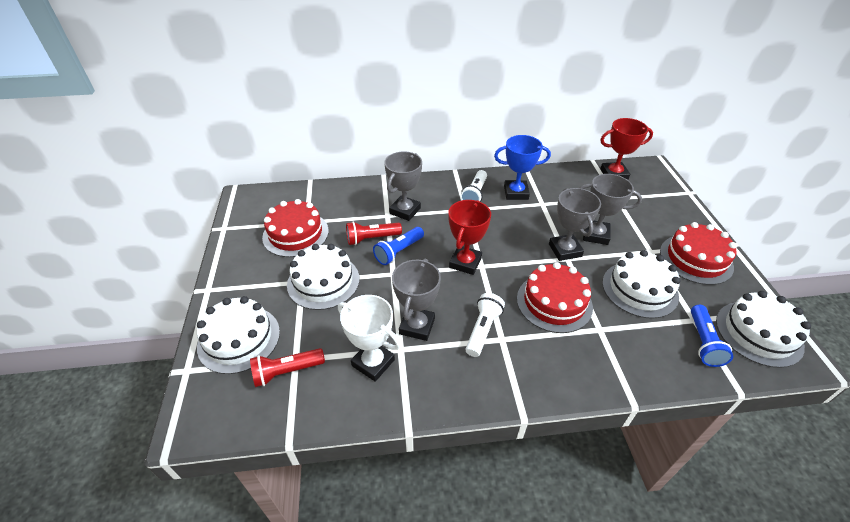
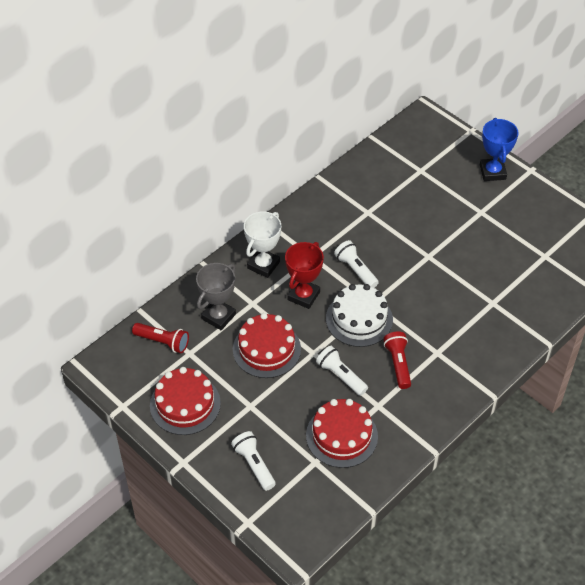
blue flashlight: 2 -> 0
grey trophy: 4 -> 1
red trophy: 2 -> 1
white cake: 4 -> 1
white flashlight: 2 -> 3

